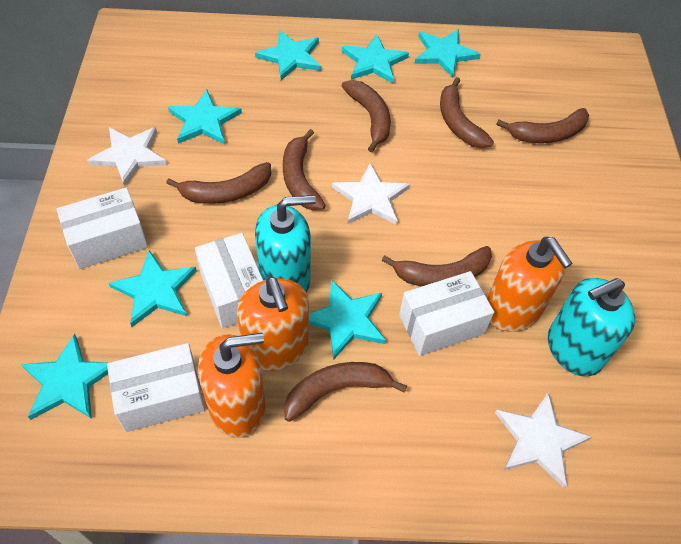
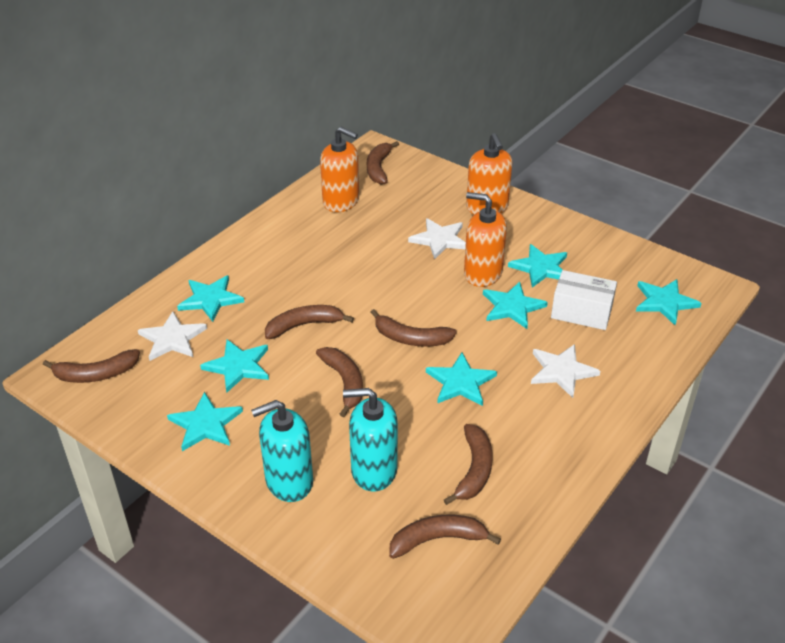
white box: 4 -> 1

